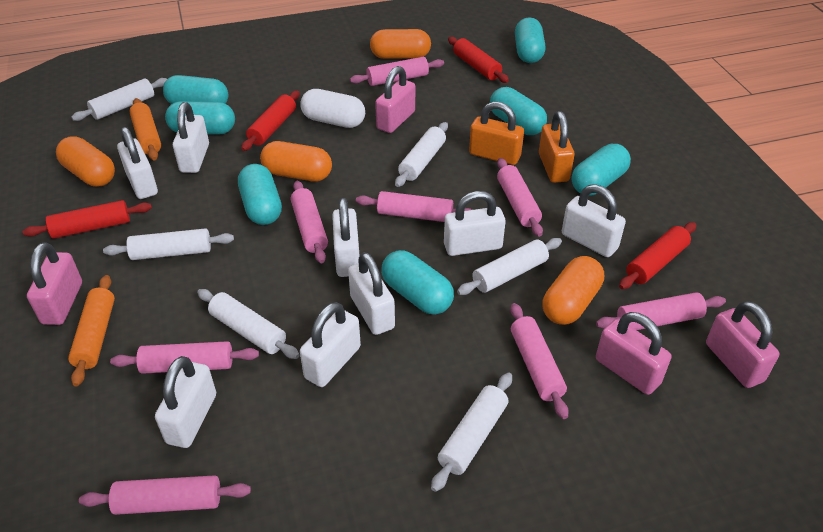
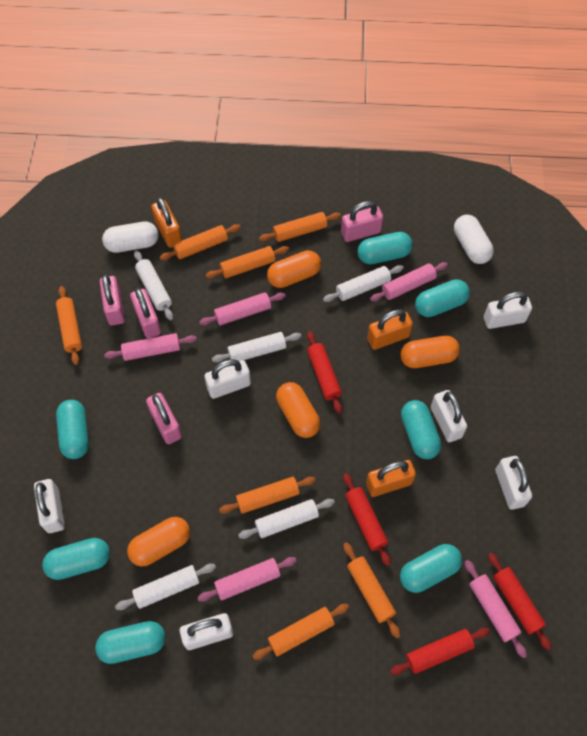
orange padlock: 2 -> 3
orange rolling pin: 2 -> 7
pink rolling pin: 8 -> 5
white capsule: 1 -> 2
white padlock: 8 -> 6
white rolling pin: 6 -> 5

